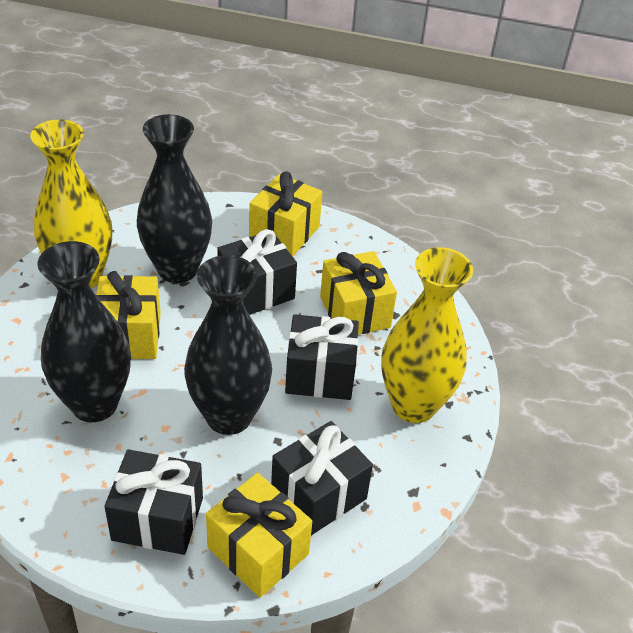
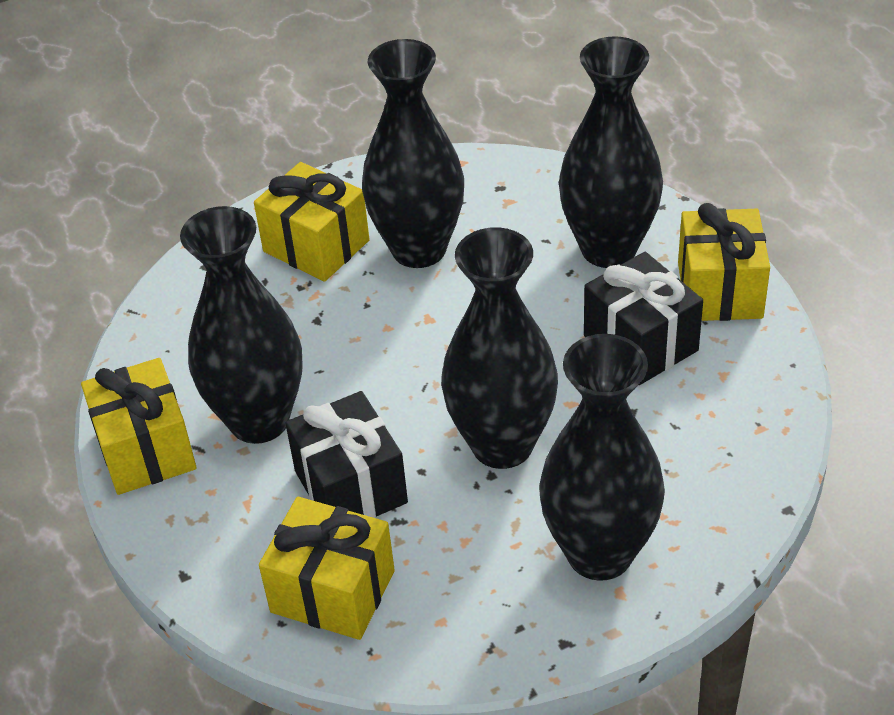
black gift: 4 -> 2
black vase: 3 -> 5
yellow vase: 2 -> 0

